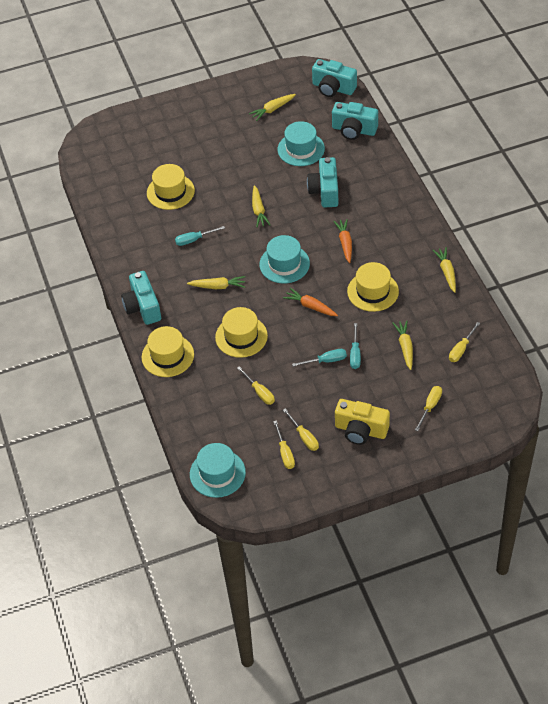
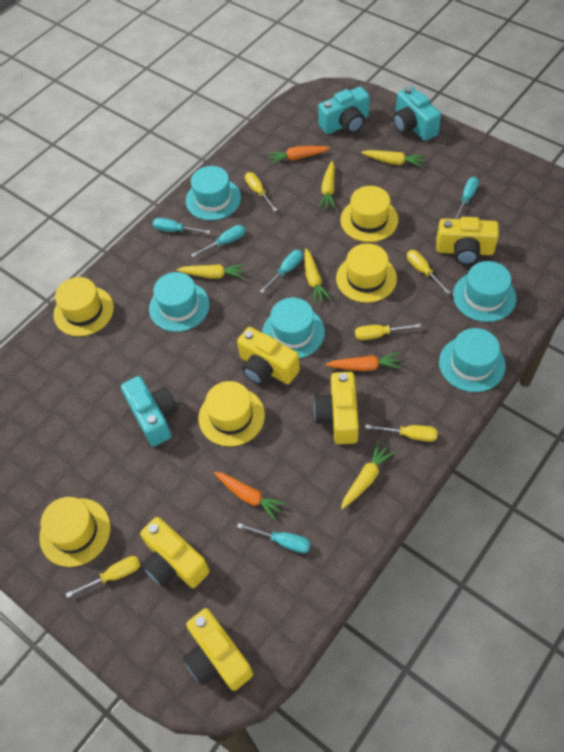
orange carrot: 2 -> 3
turquoise camera: 4 -> 3
turquoise hat: 3 -> 5
turquoise screwdriver: 3 -> 5
yellow camera: 1 -> 5
yellow hat: 4 -> 5

